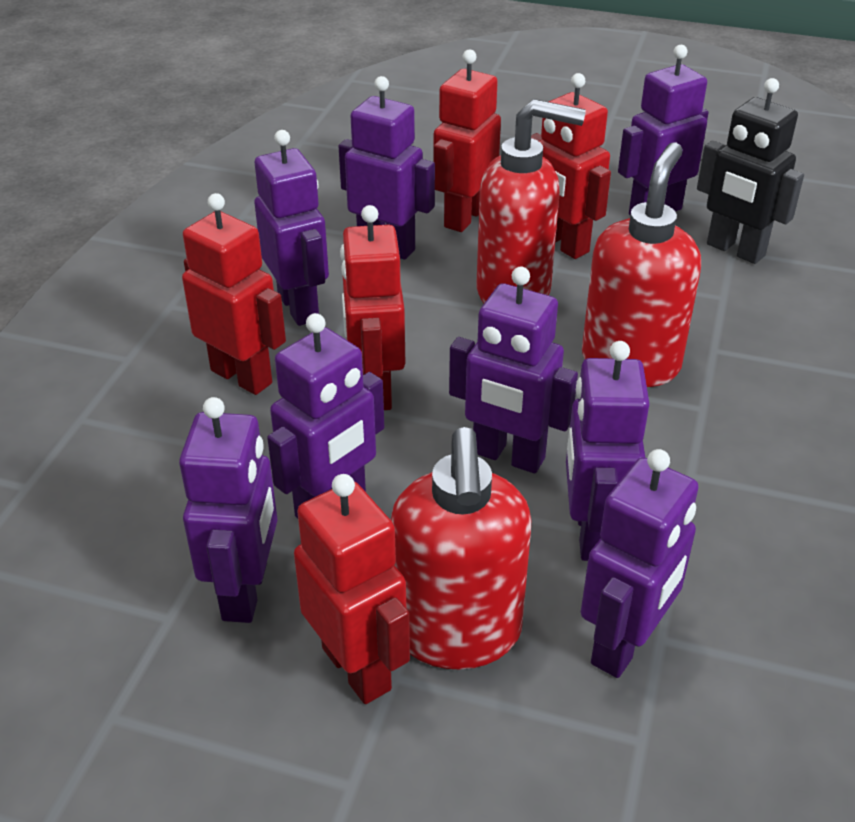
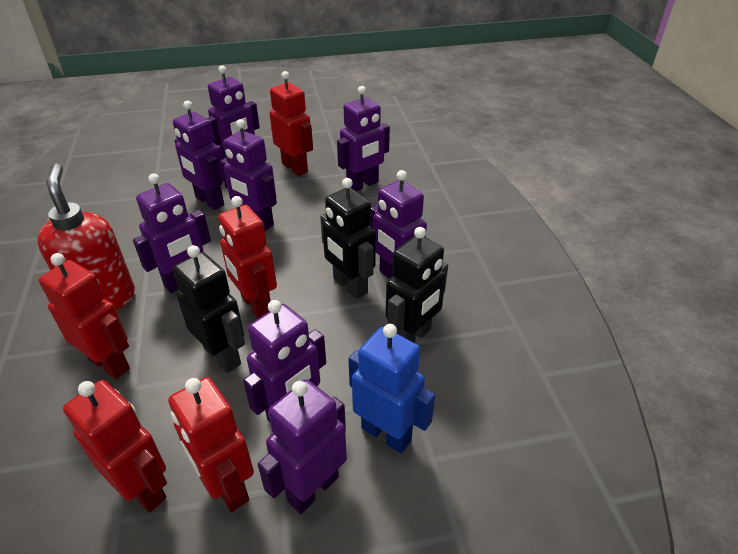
black robot: 1 -> 3
blue robot: 0 -> 1
red soap dispenser: 3 -> 1

